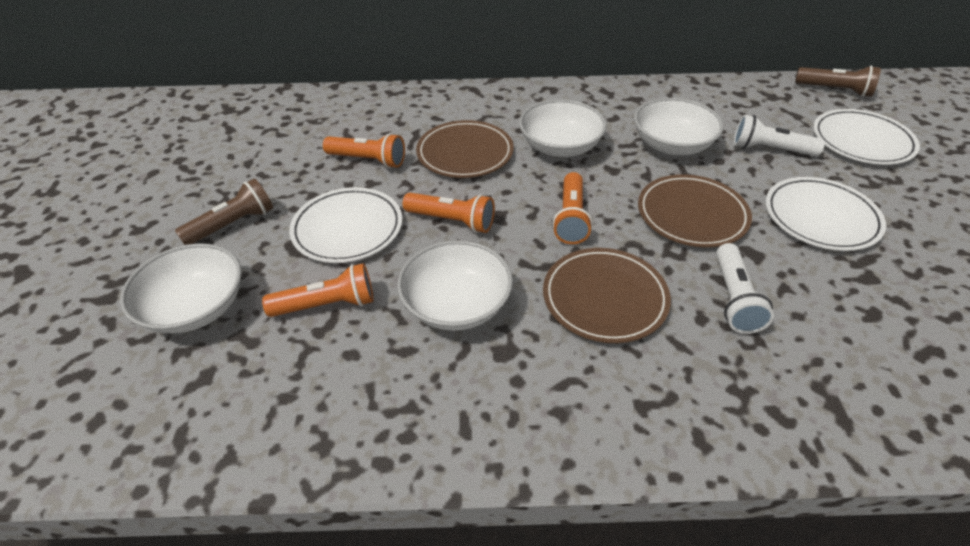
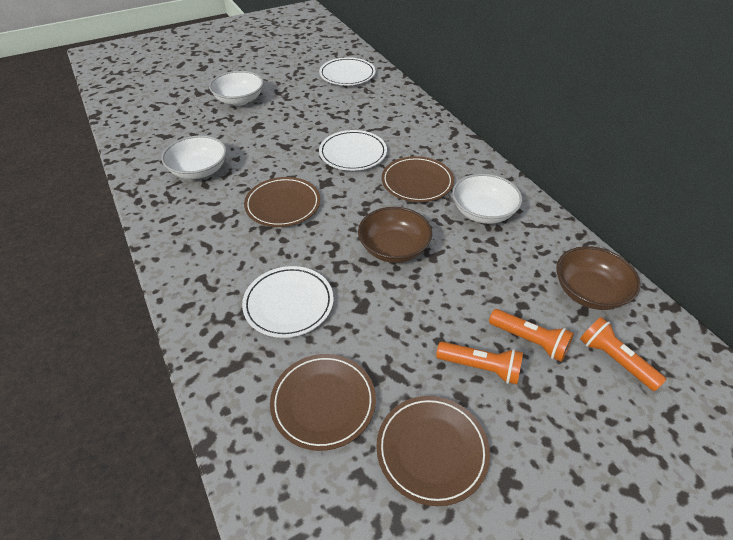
brown bowl: 0 -> 2
brown flashlight: 2 -> 0
brown plate: 3 -> 4
orange flashlight: 4 -> 3
white bowl: 4 -> 3
white flashlight: 2 -> 0

